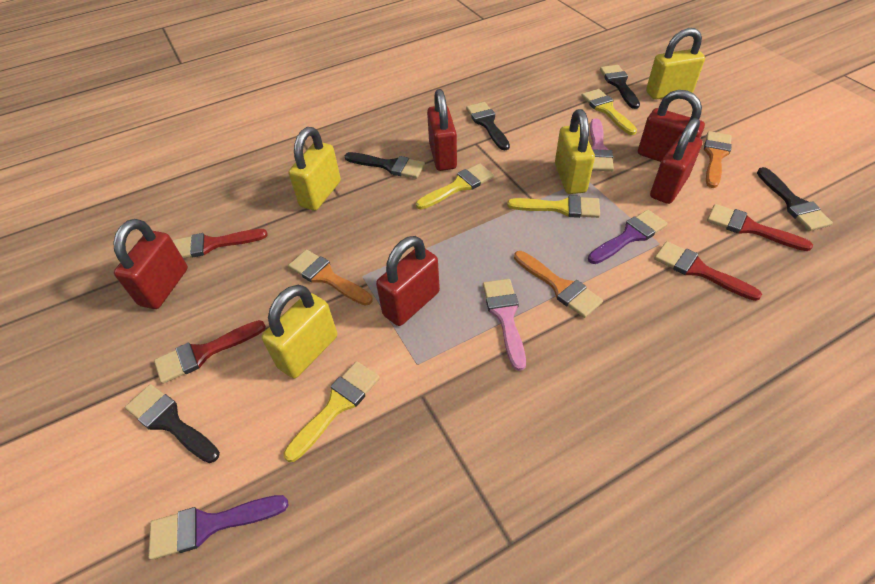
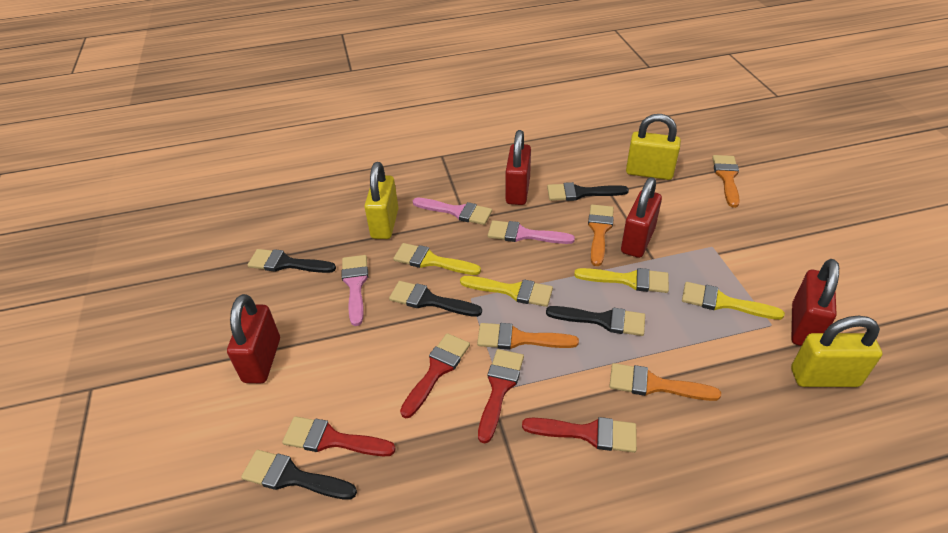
orange brush: 3 -> 4
pink brush: 2 -> 3
purple brush: 2 -> 0
red padlock: 5 -> 4
yellow padlock: 4 -> 3

